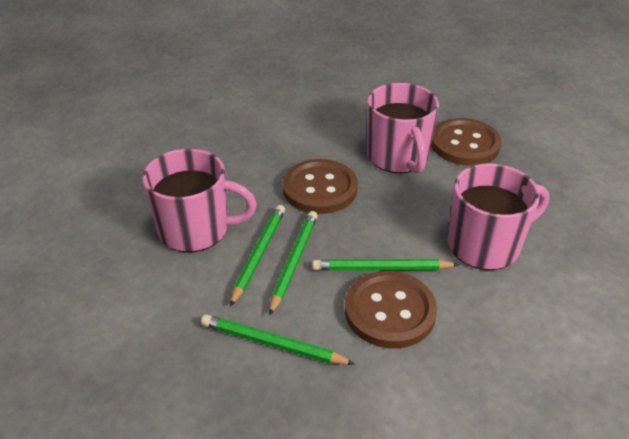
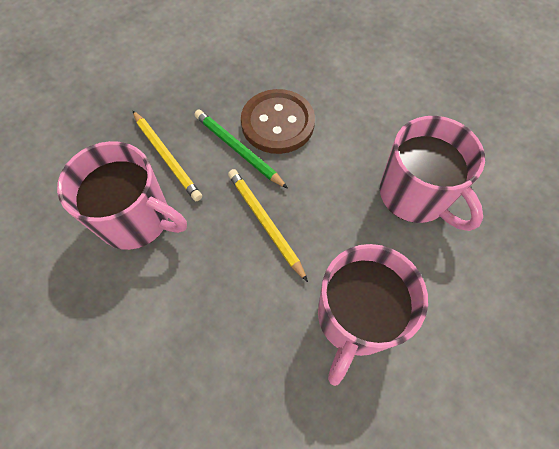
brown button: 3 -> 1
green pencil: 4 -> 1
yellow pencil: 0 -> 2

